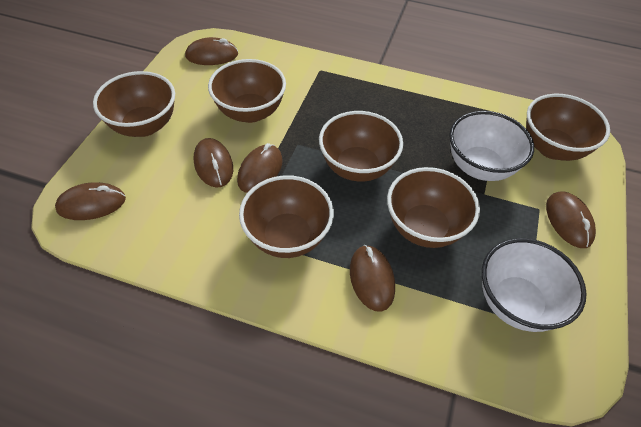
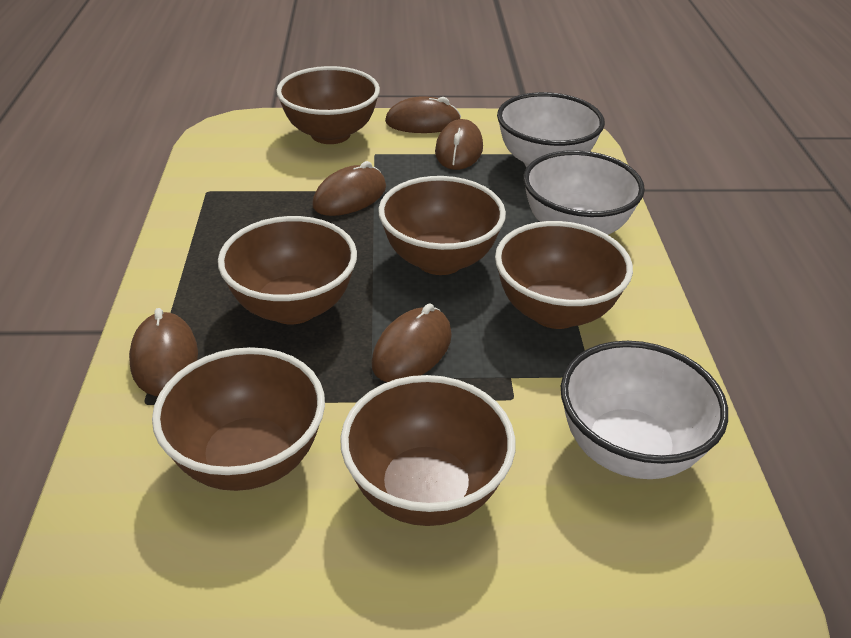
brown mouse: 6 -> 5
white bowl: 2 -> 3

